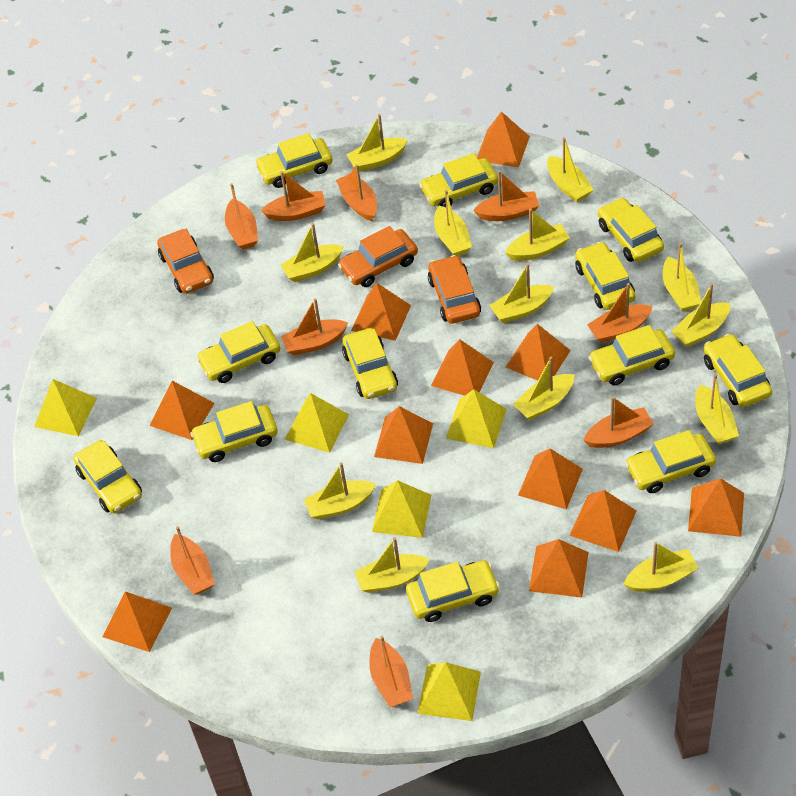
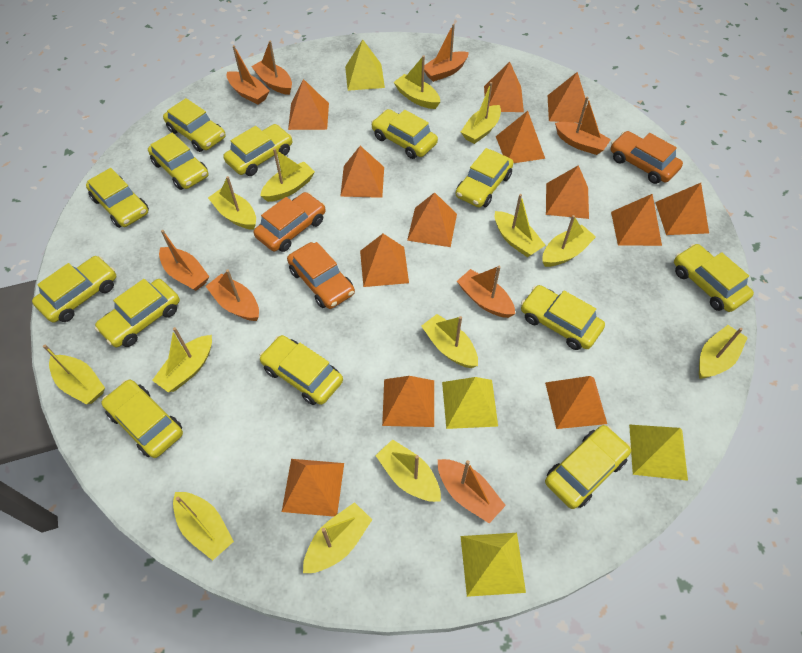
orange boat: 9 -> 8
orange pyramid: 11 -> 13
yellow car: 12 -> 13
yellow pyramid: 5 -> 4

